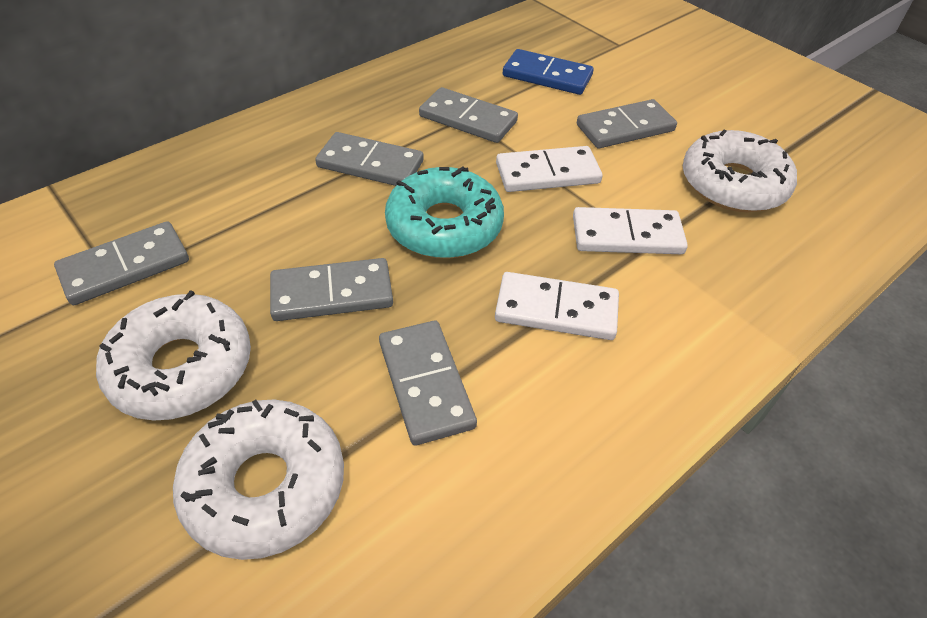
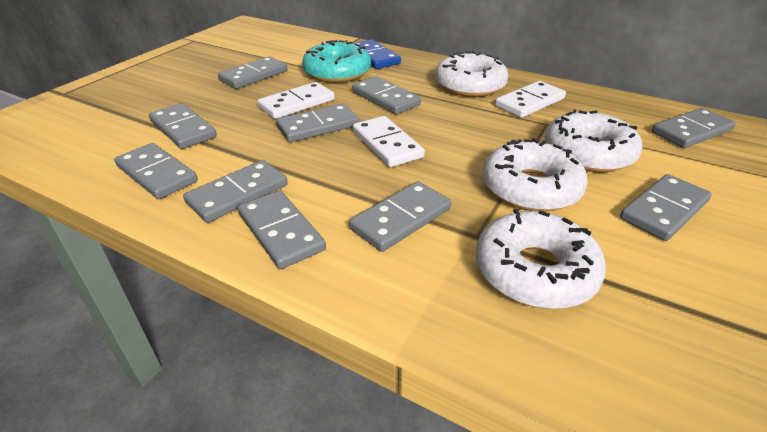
grey domino: 6 -> 10
white donut: 3 -> 4

